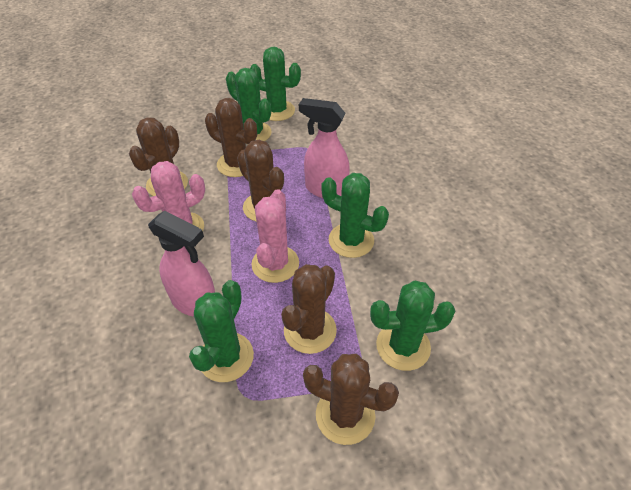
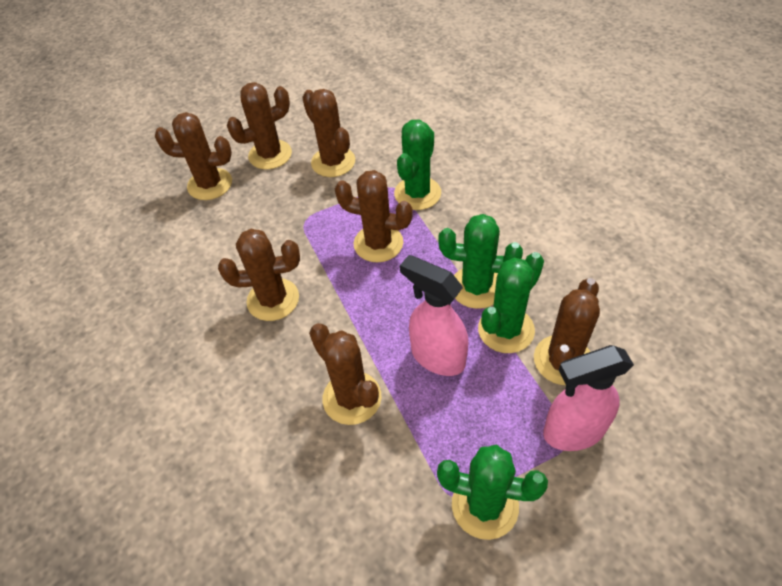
brown cactus: 5 -> 7
green cactus: 5 -> 4
pink cactus: 2 -> 0

